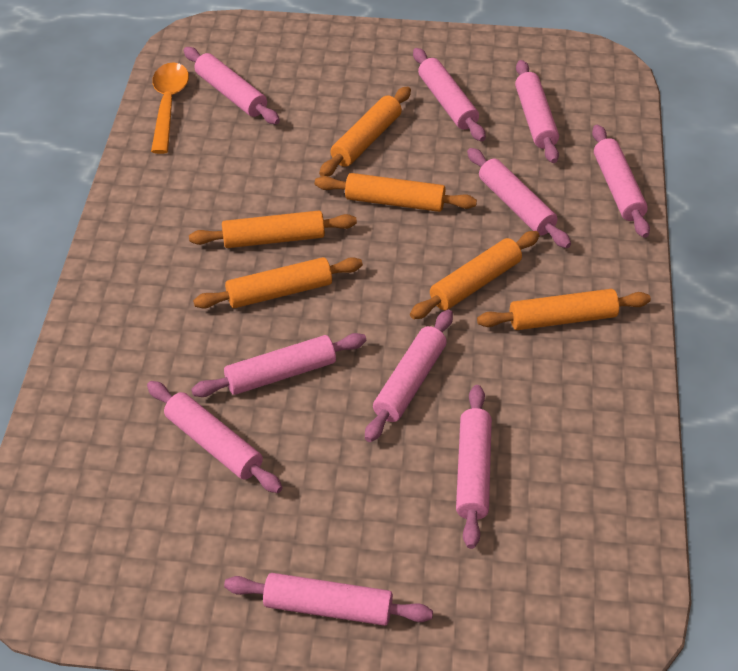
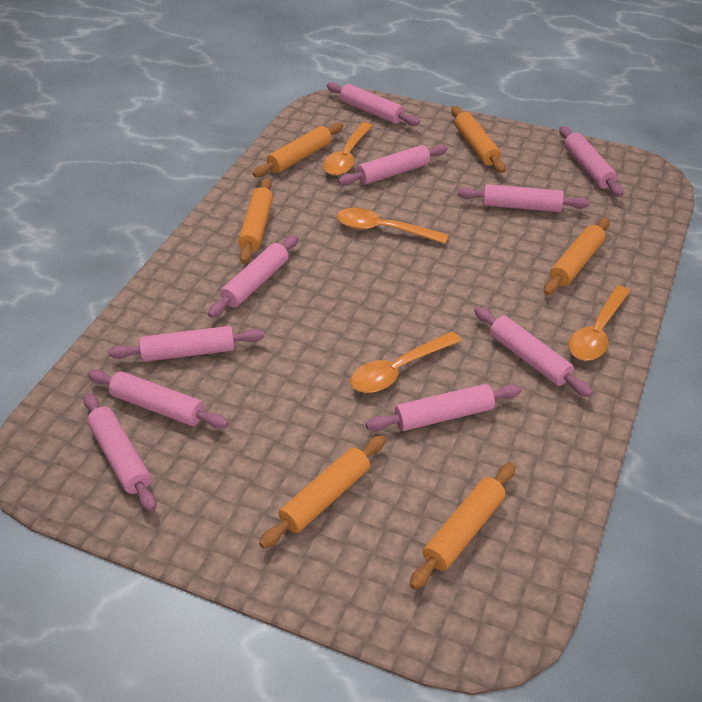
orange spoon: 1 -> 4

